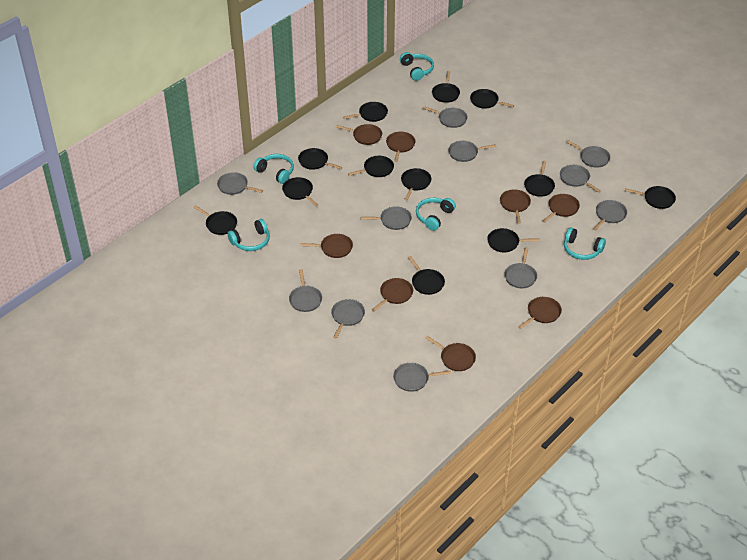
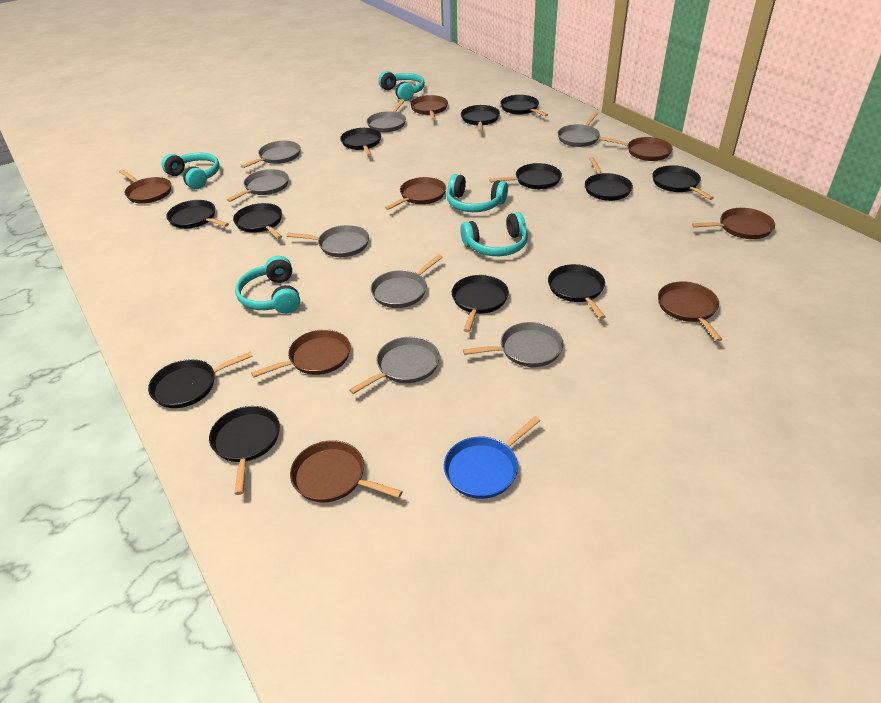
blue pan: 0 -> 1
grey pan: 11 -> 8

